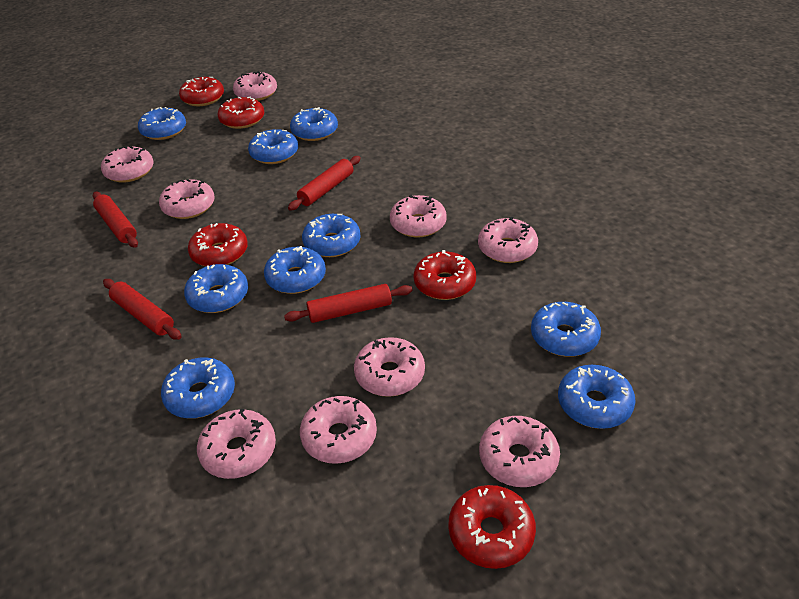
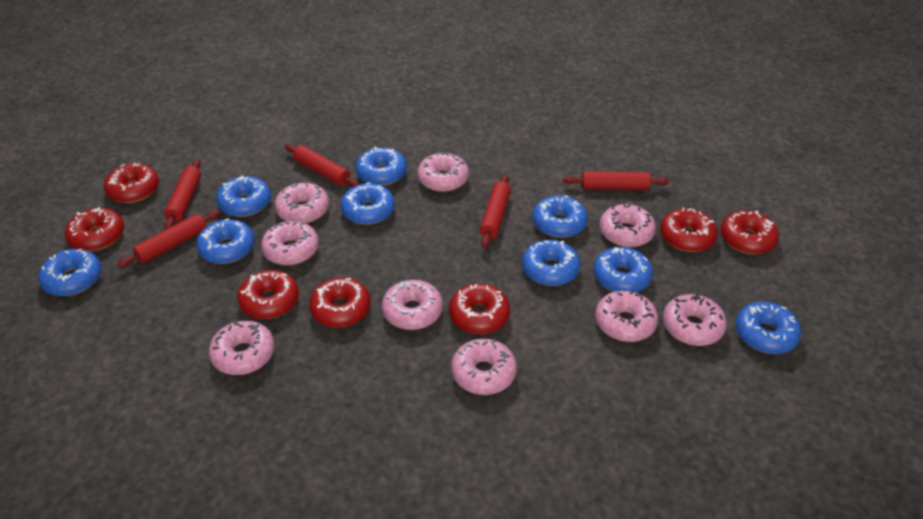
red donut: 5 -> 7
red rolling pin: 4 -> 5

